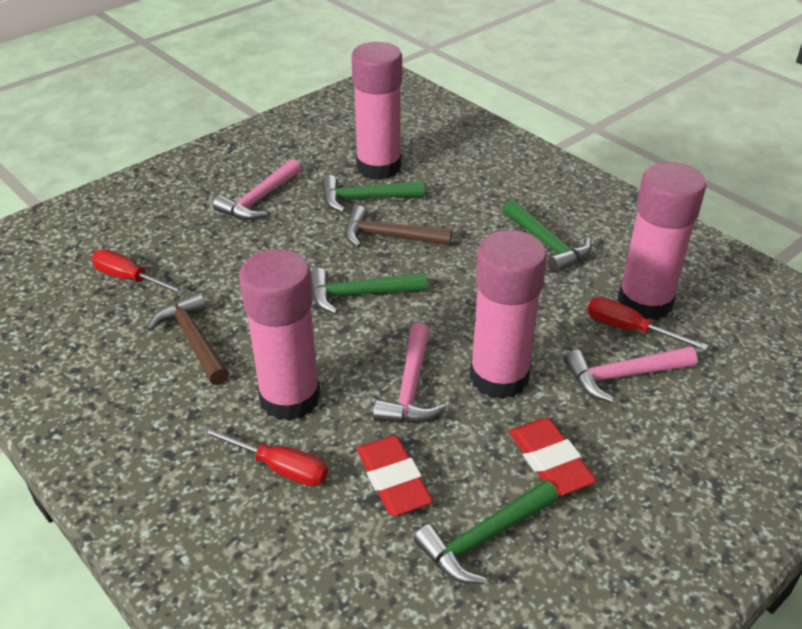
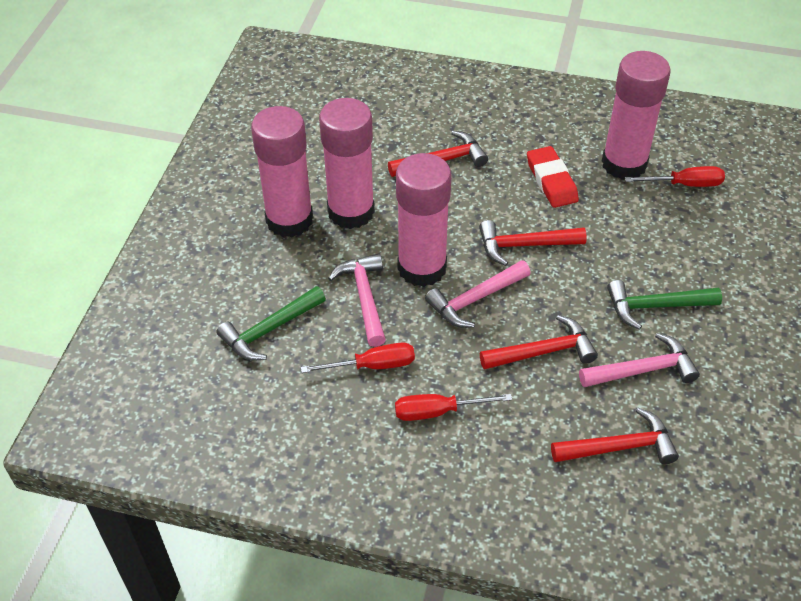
brown hammer: 2 -> 0
green hammer: 4 -> 2
red eraser: 2 -> 1
red hammer: 0 -> 4

